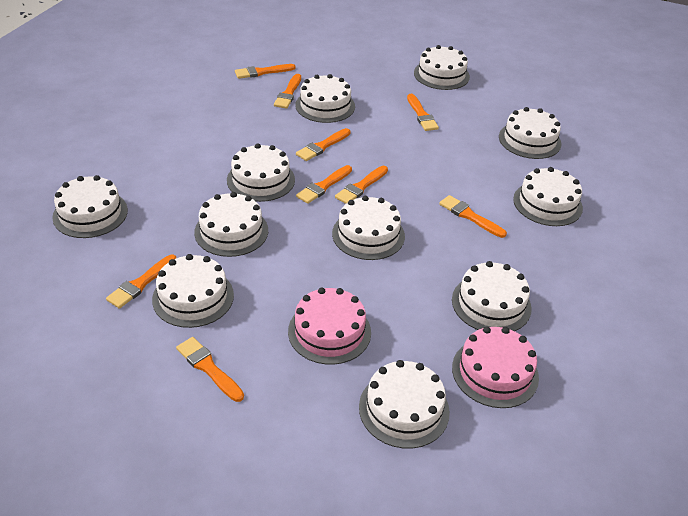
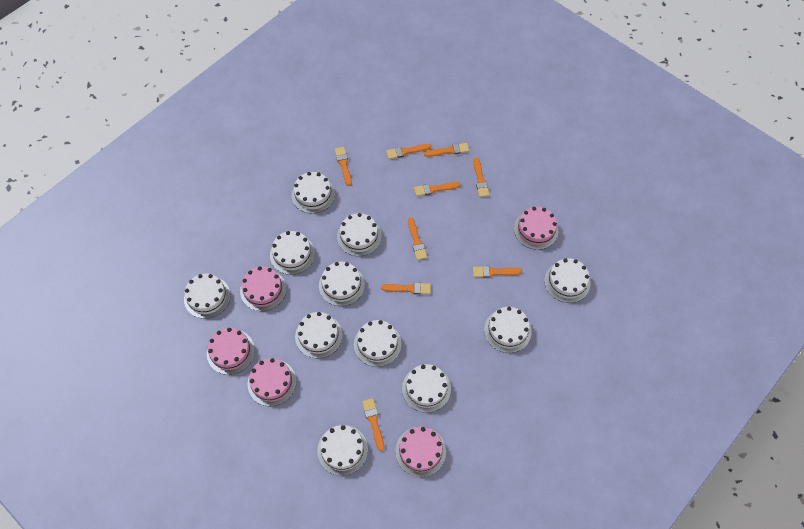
pink cake: 2 -> 5

